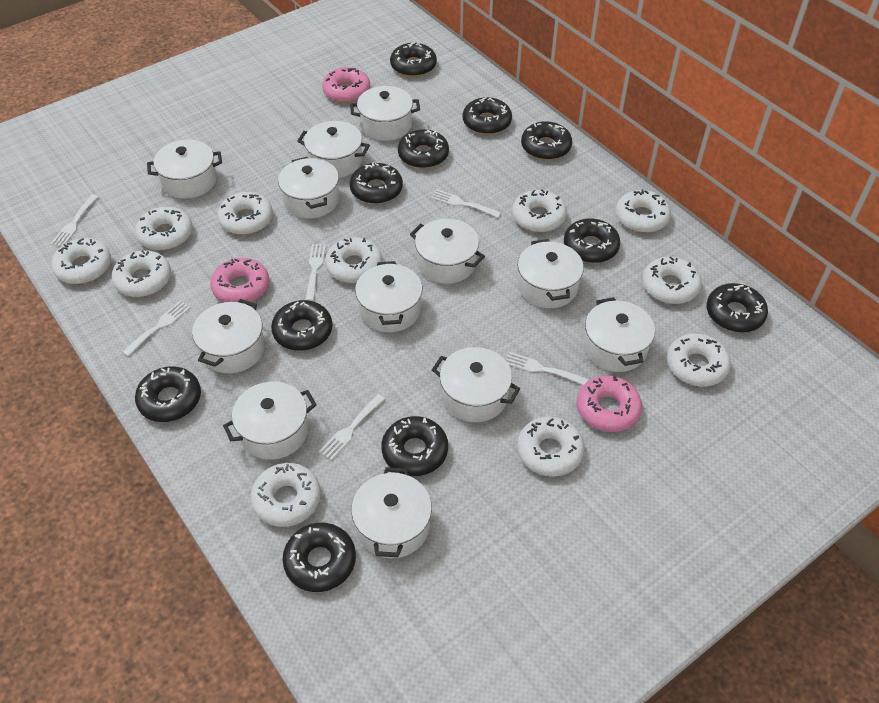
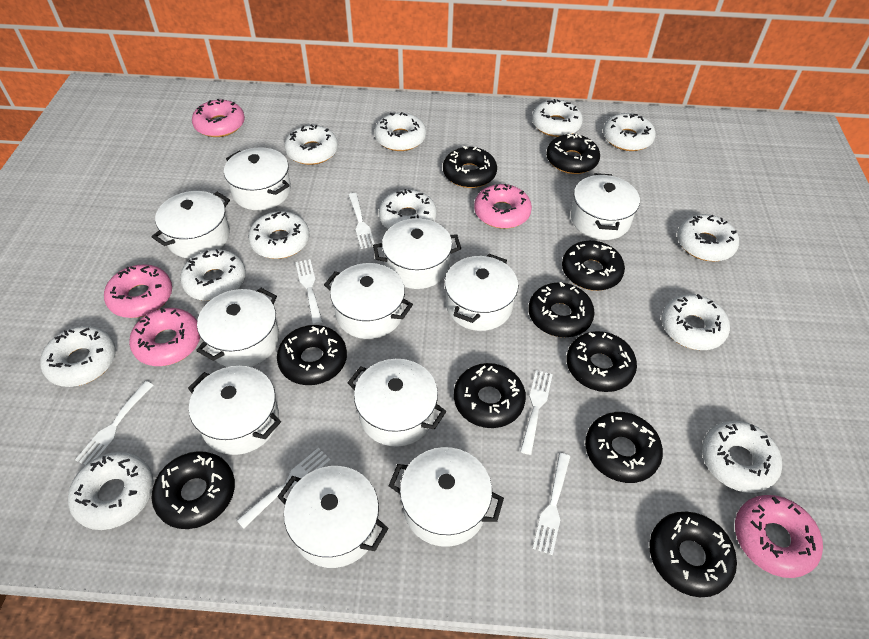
black donut: 11 -> 10
pink donut: 3 -> 5
white donut: 11 -> 12
white pot: 12 -> 11

